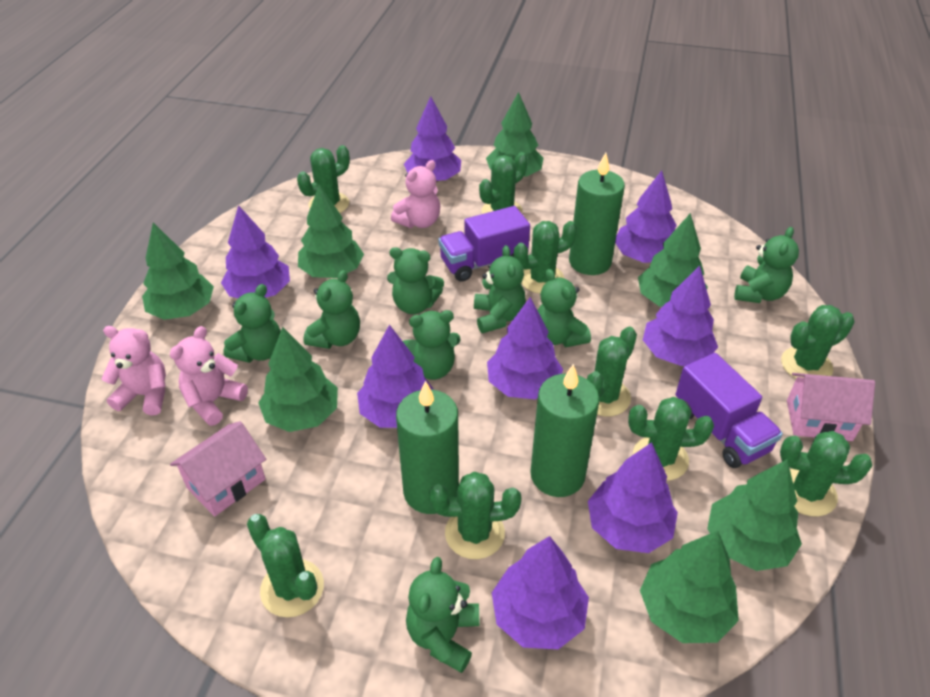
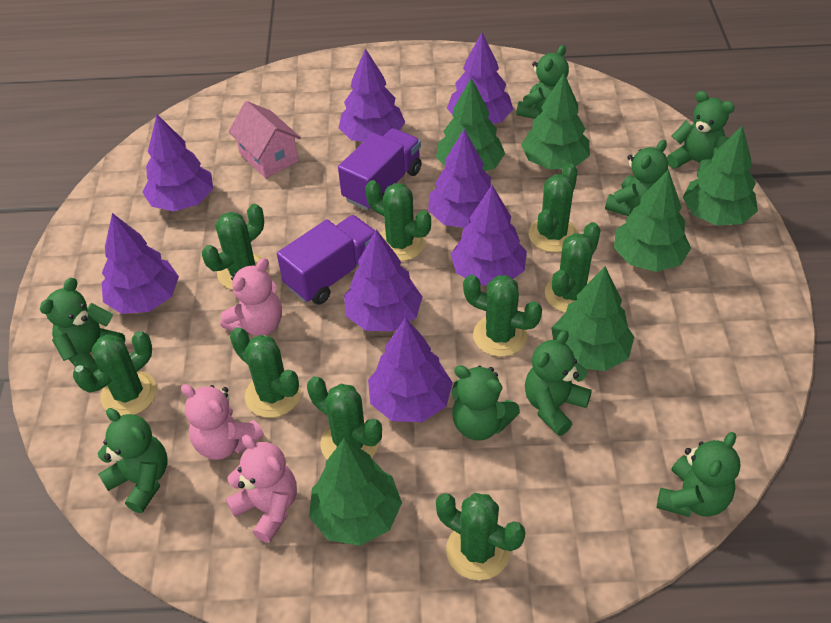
green candle: 3 -> 0
green tree: 7 -> 6
pink house: 2 -> 1

